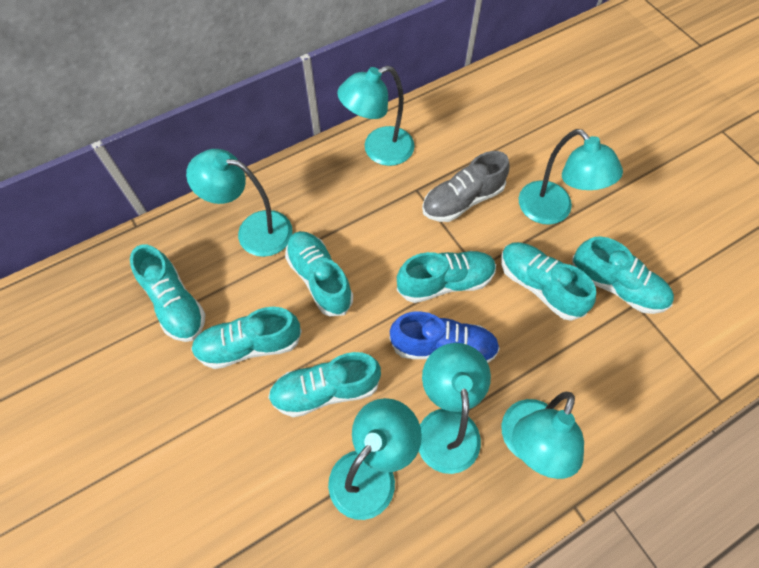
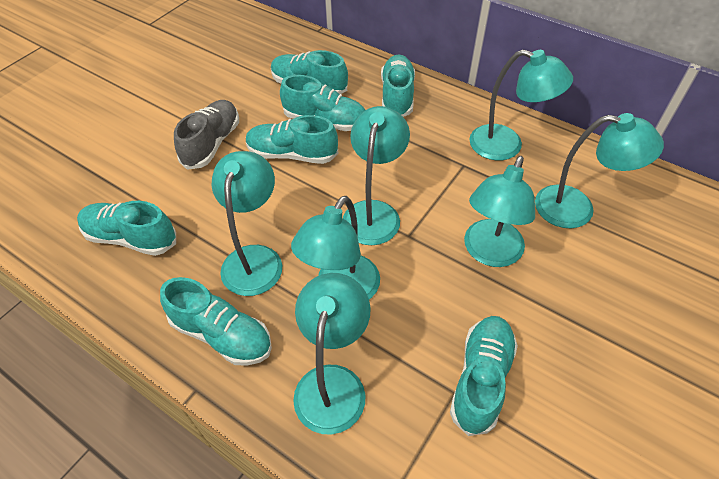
blue shoe: 1 -> 0
turquoise lamp: 6 -> 7

